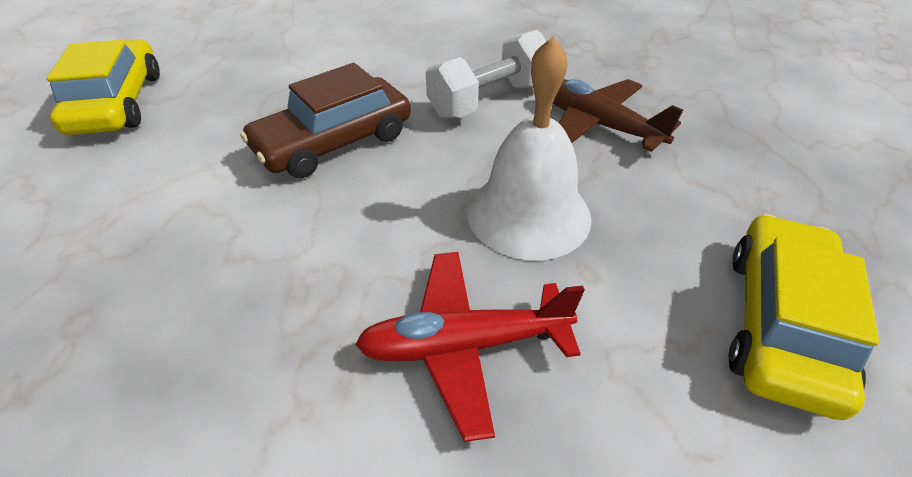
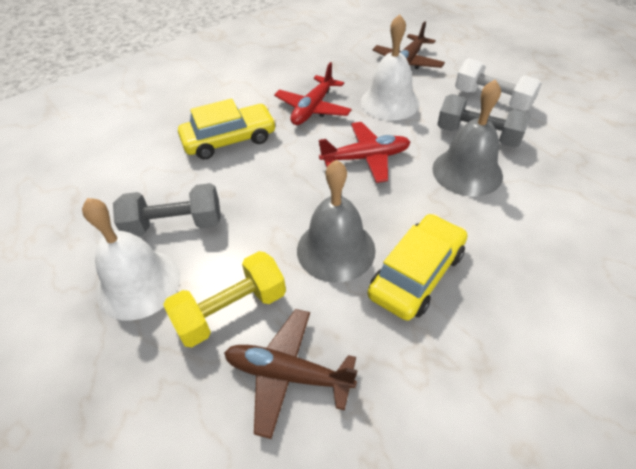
brown car: 1 -> 0
brown plane: 1 -> 2
grey bell: 0 -> 2
grey dumbbell: 0 -> 2
red plane: 1 -> 2
white bell: 1 -> 2
yellow dumbbell: 0 -> 1

